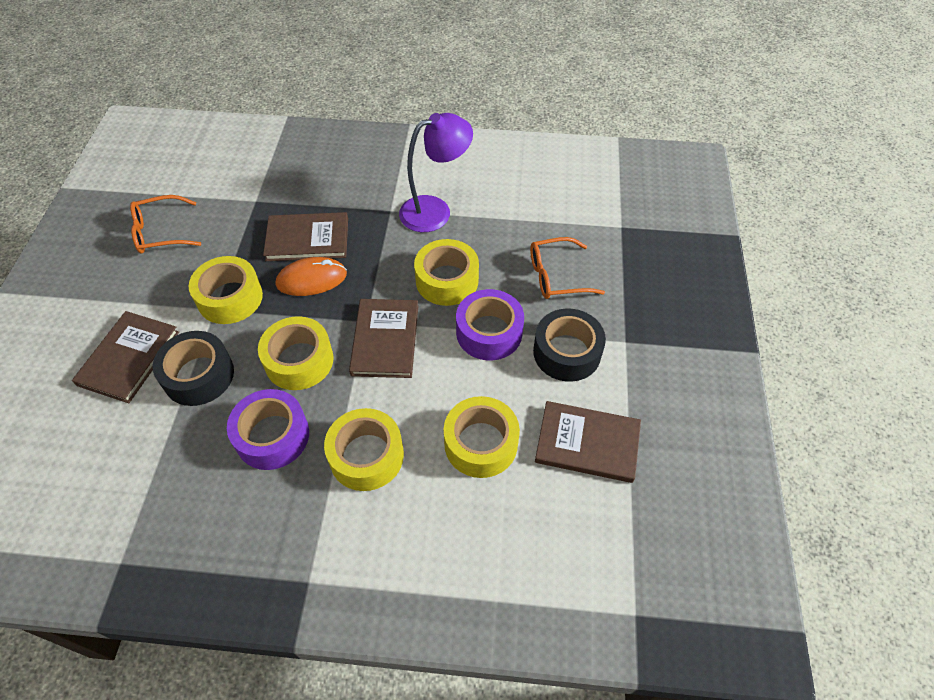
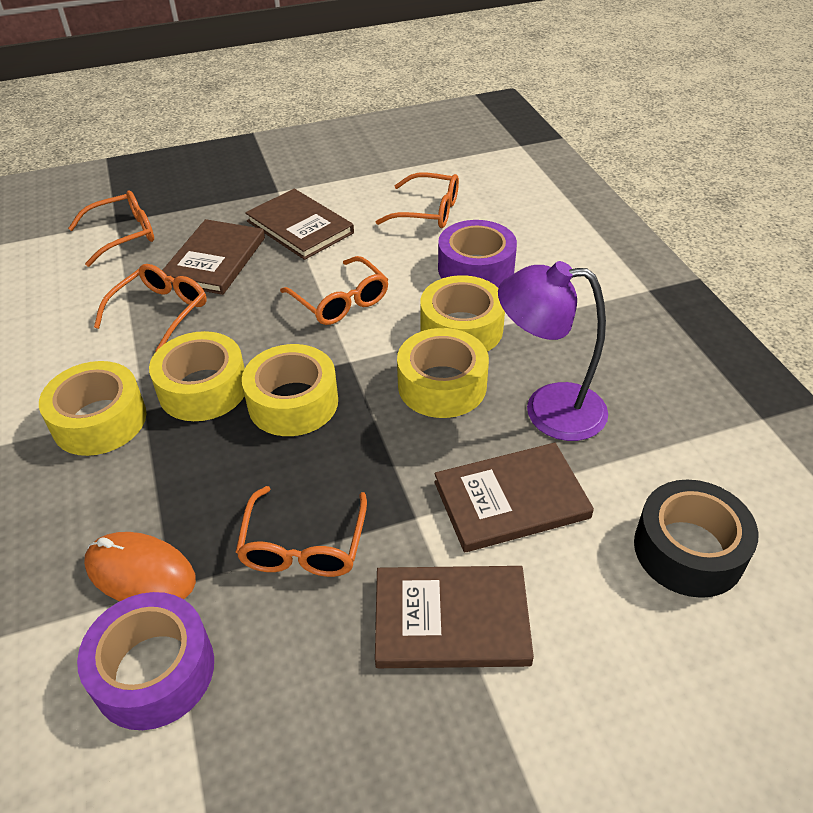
black tape: 2 -> 1
orange glasses: 2 -> 5

